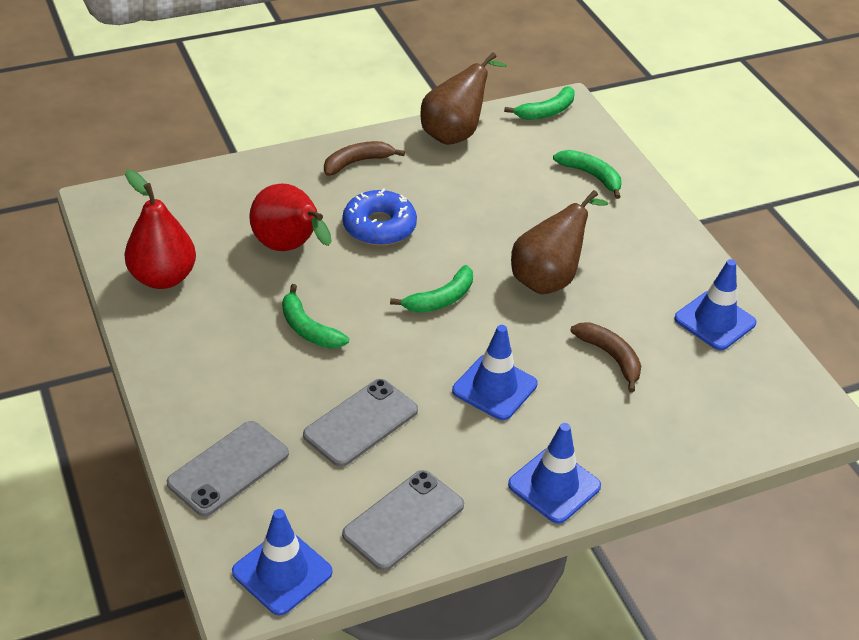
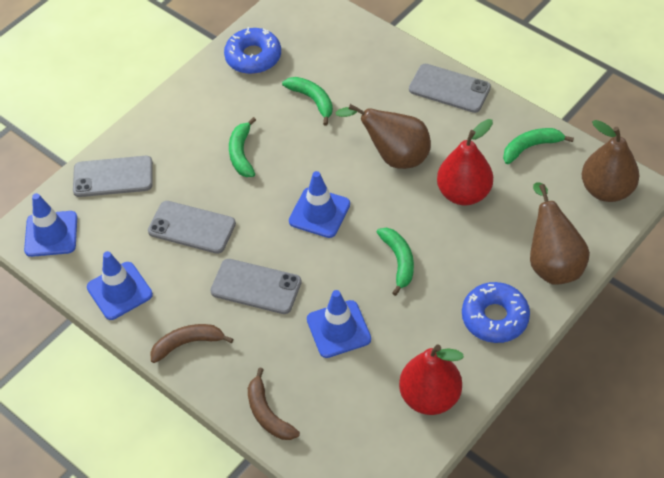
blue donut: 1 -> 2
brown pear: 2 -> 3
grey phone: 3 -> 4

